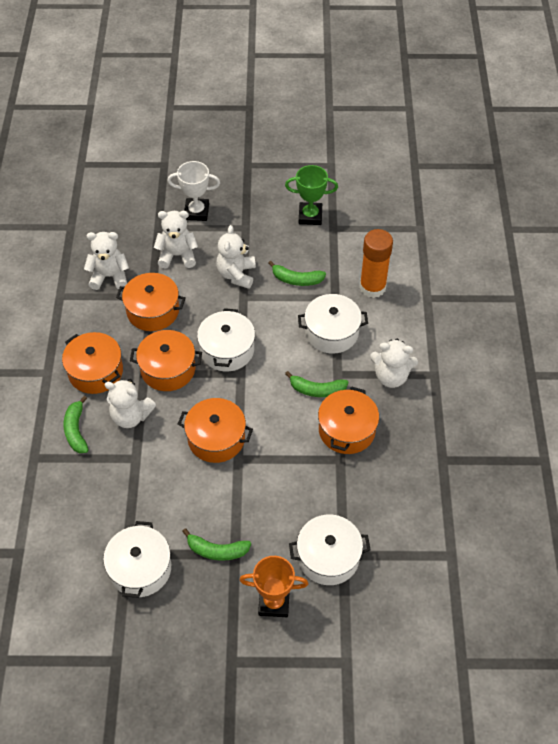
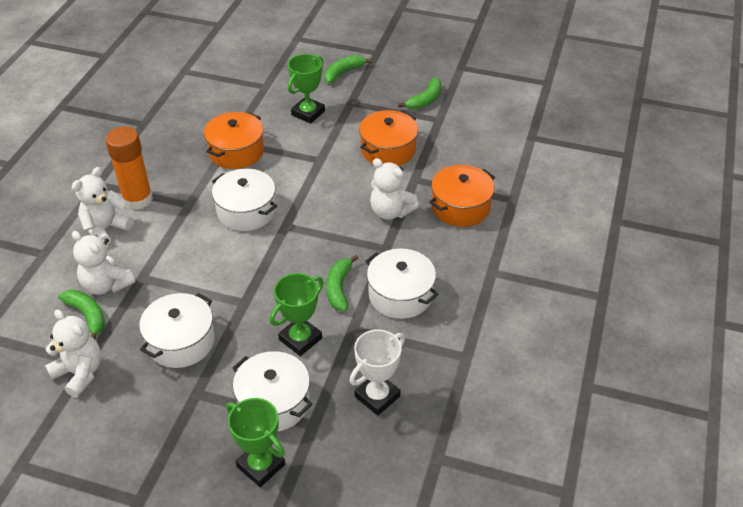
green trophy: 1 -> 3
orange pot: 5 -> 3
orange trophy: 1 -> 0
white teddy bear: 5 -> 4

